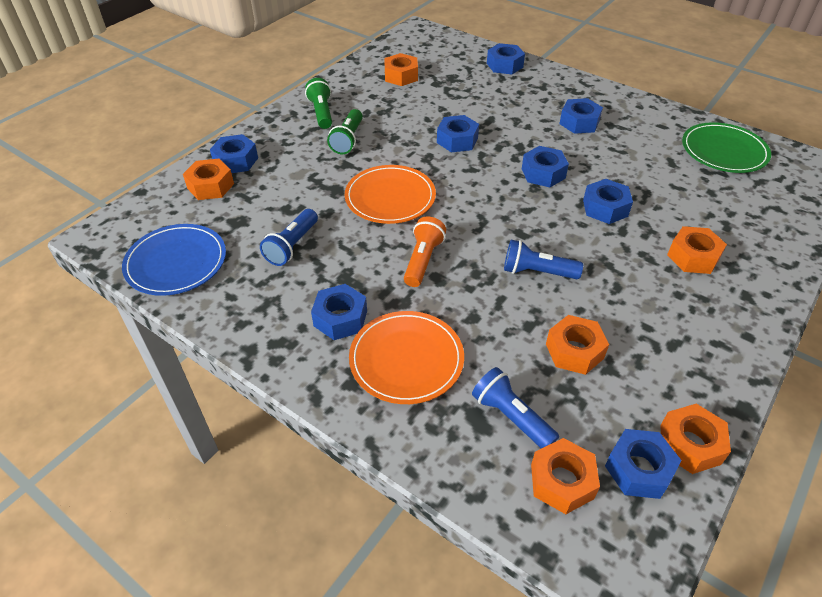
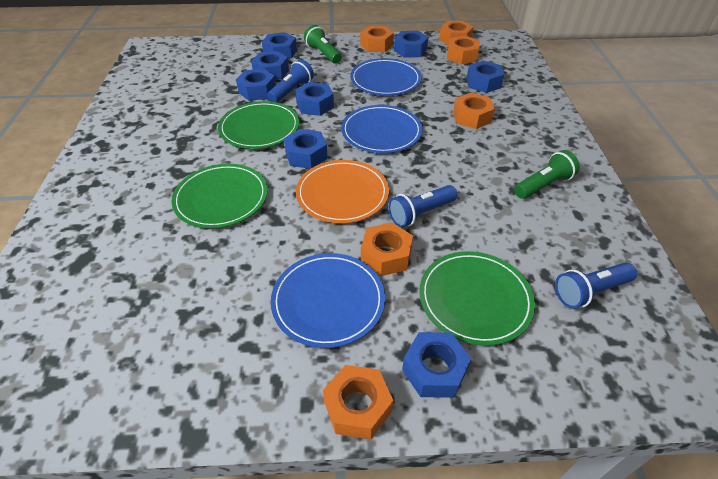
blue plate: 1 -> 3
green plate: 1 -> 3
orange flashlight: 1 -> 0
orange plate: 2 -> 1

